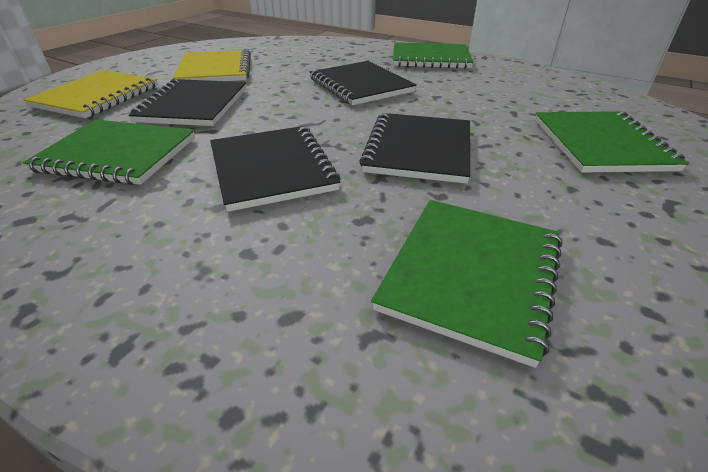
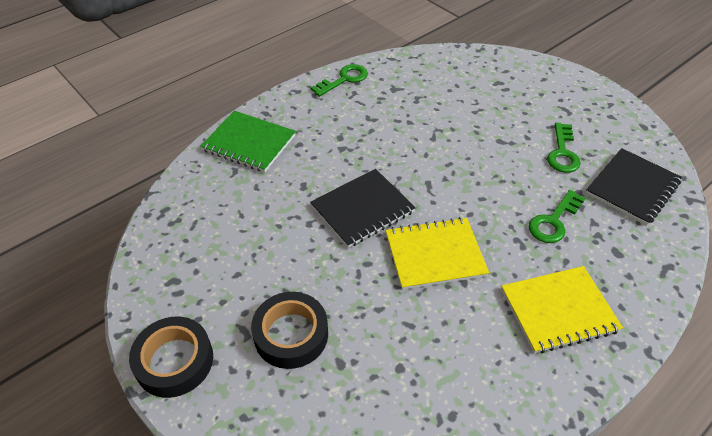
black notebook: 4 -> 2
black tape: 0 -> 2
green key: 0 -> 3
green notebook: 4 -> 1

